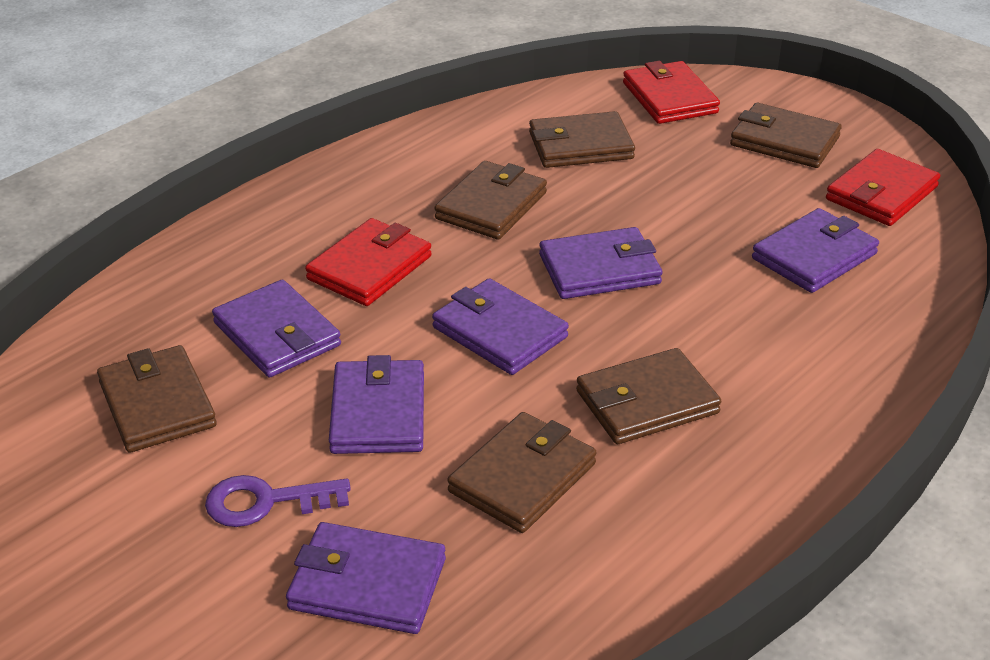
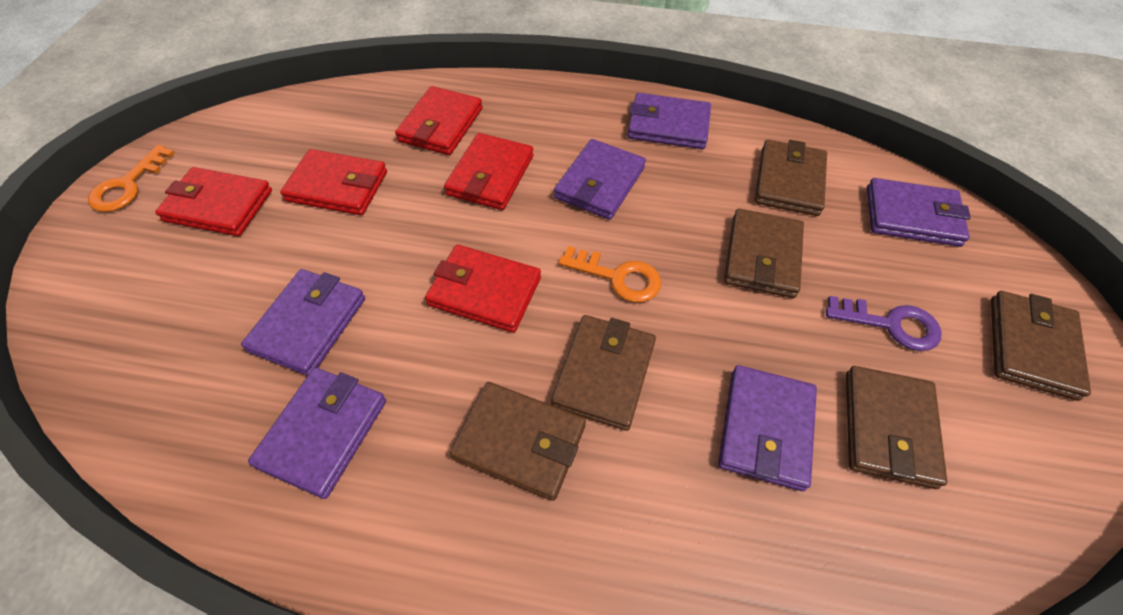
orange key: 0 -> 2
red wallet: 3 -> 5

